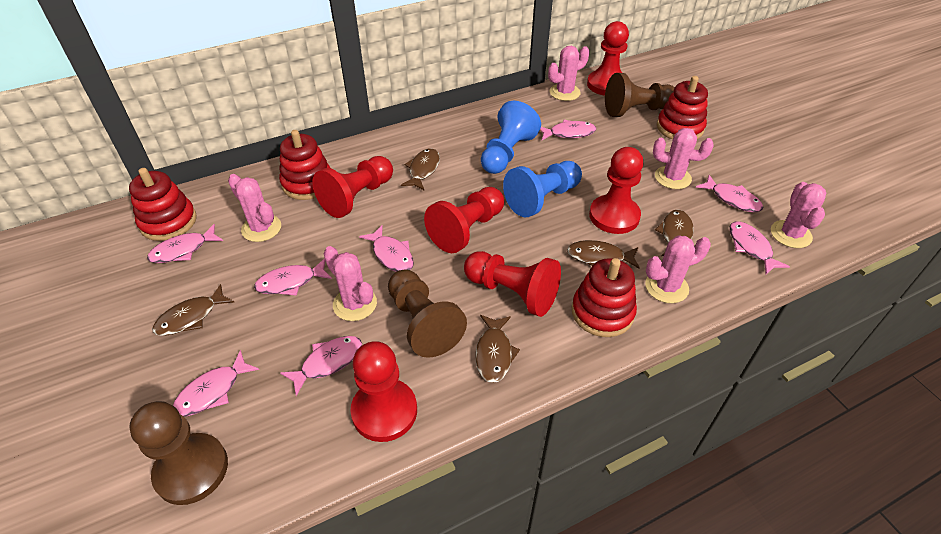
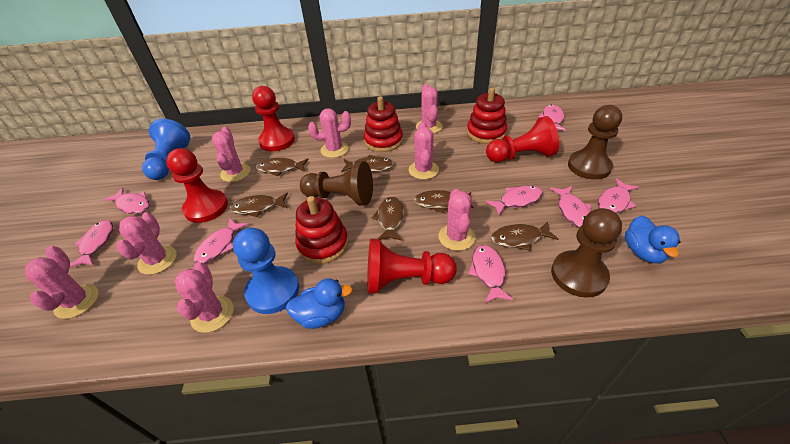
blue duck: 0 -> 2
brown fish: 5 -> 6
pink cactus: 6 -> 8
red pawn: 6 -> 4
red stacking toy: 4 -> 3

